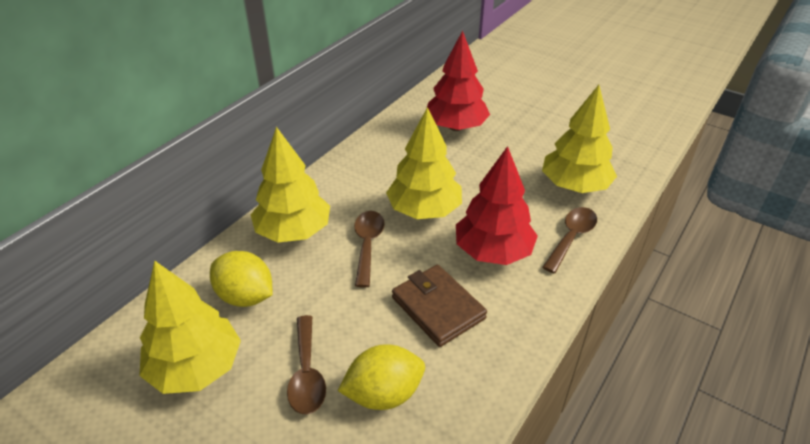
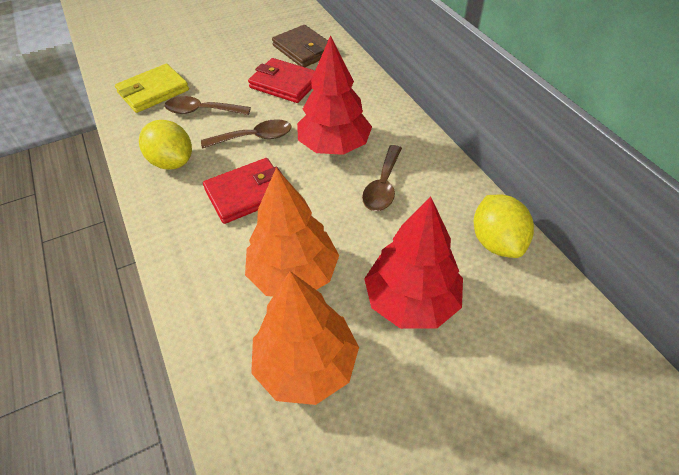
orange tree: 0 -> 2
red wallet: 0 -> 2
yellow tree: 4 -> 0
yellow wallet: 0 -> 1

